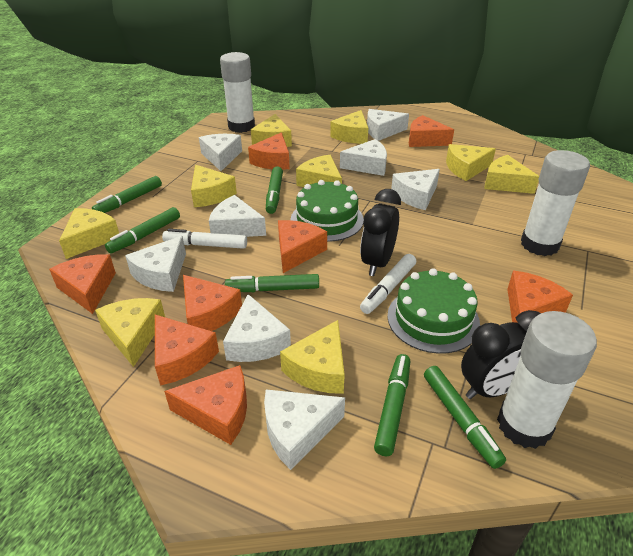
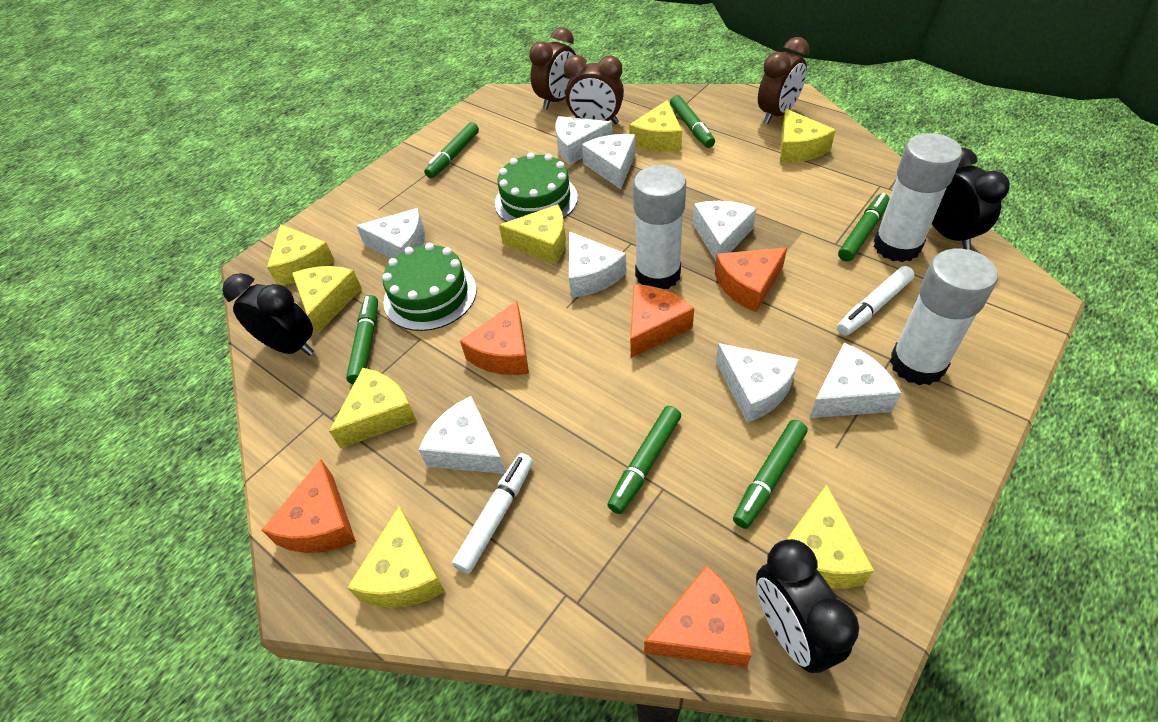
black clock: 2 -> 3
brown clock: 0 -> 3
orange cheese: 8 -> 5
yellow cheese: 9 -> 8

